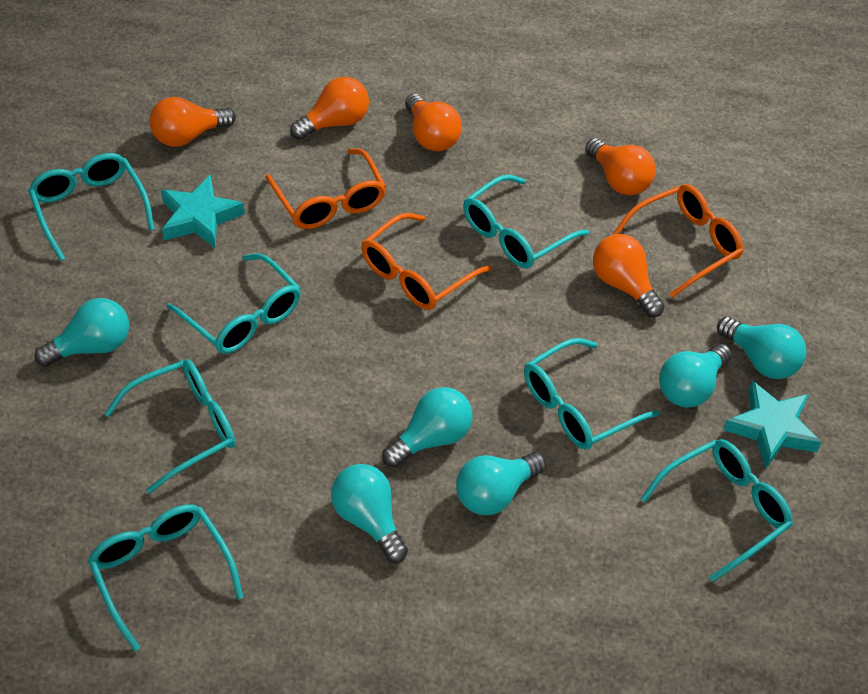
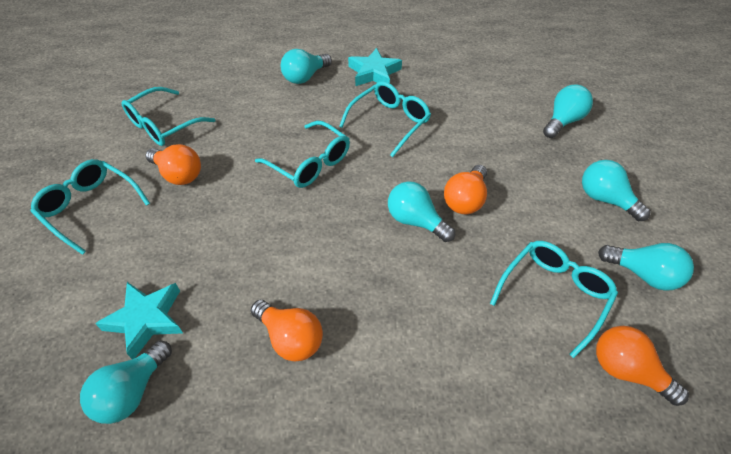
orange glasses: 3 -> 0
orange light bulb: 5 -> 4
turquoise glasses: 7 -> 5

